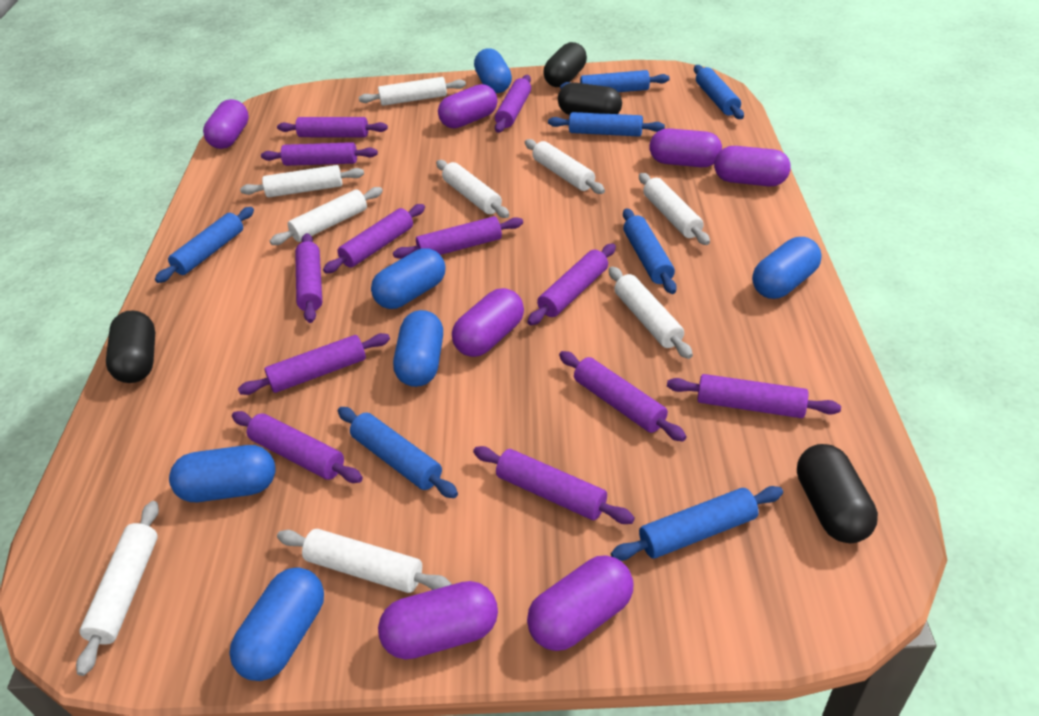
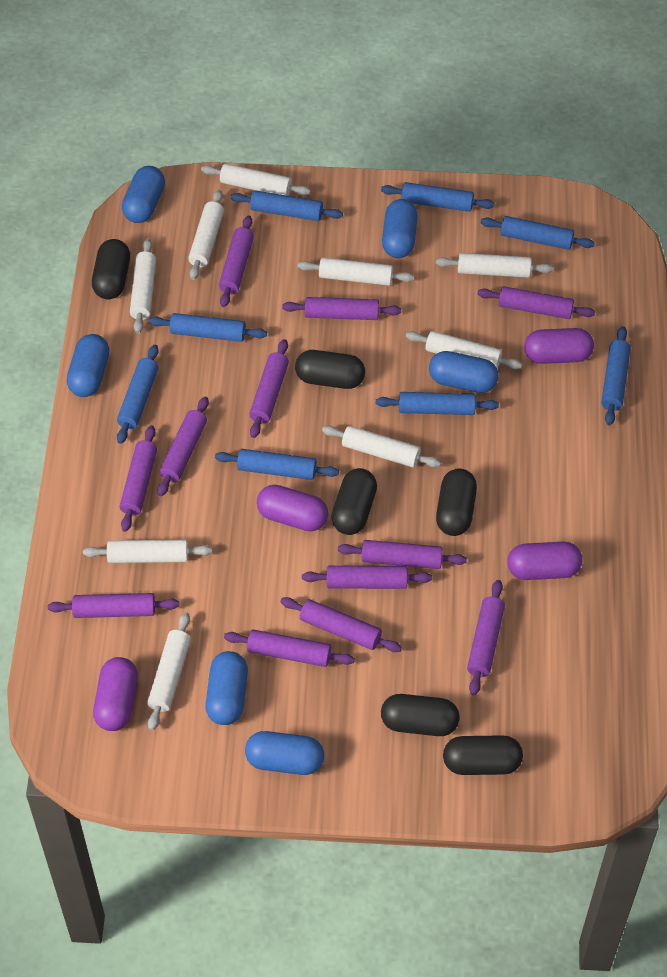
black capsule: 4 -> 6
blue rolling pin: 7 -> 8
purple capsule: 7 -> 4

